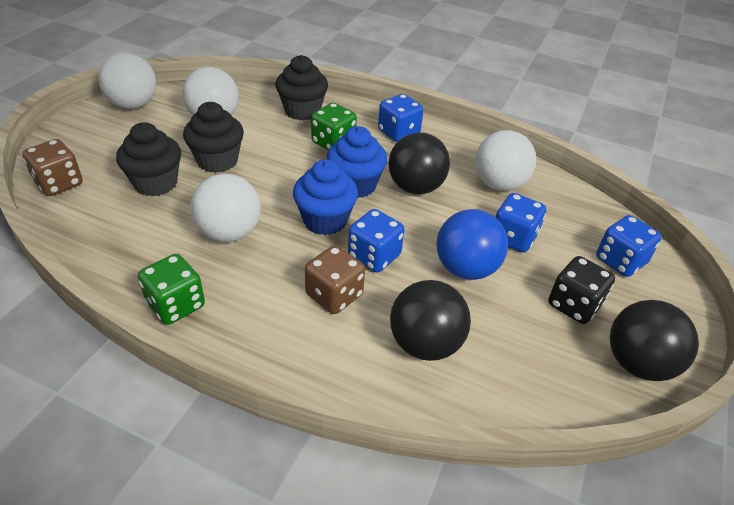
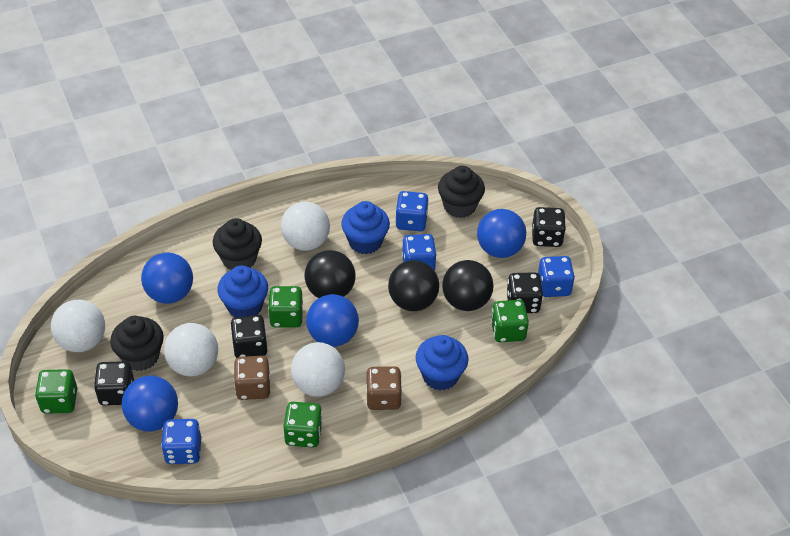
black dice: 1 -> 4
blue ball: 1 -> 4
blue cupcake: 2 -> 3
green dice: 2 -> 4

